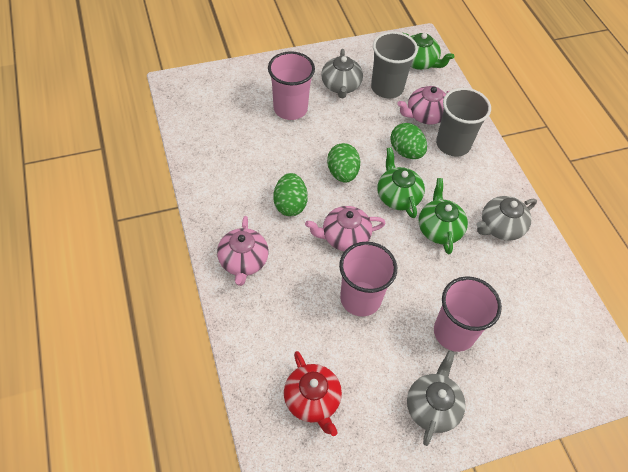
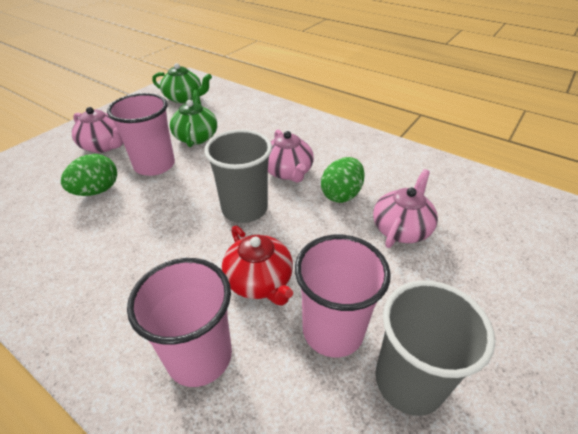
green egg: 3 -> 2
green teapot: 3 -> 2
grey teapot: 3 -> 0

